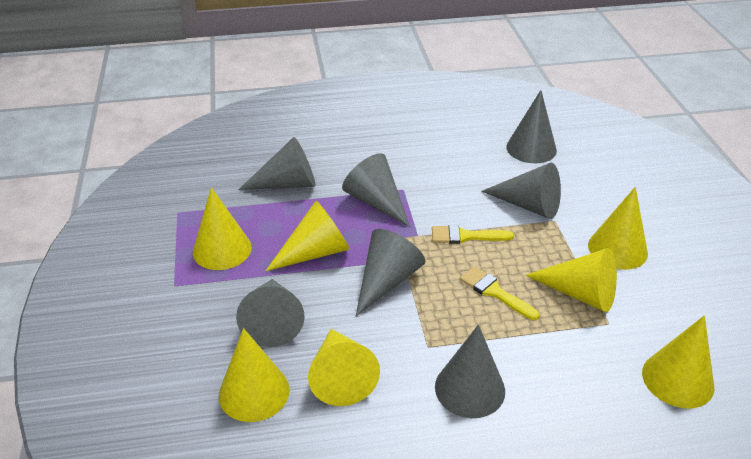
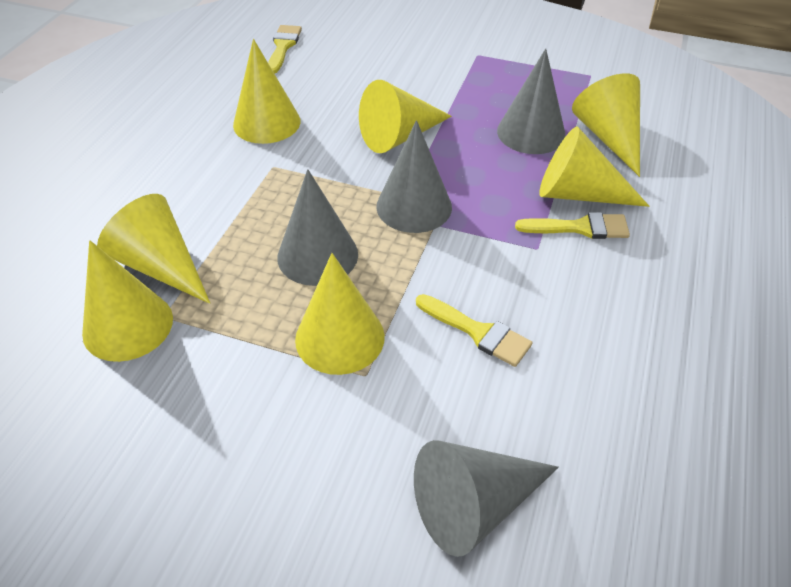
grey cone: 7 -> 4
yellow brush: 2 -> 3

